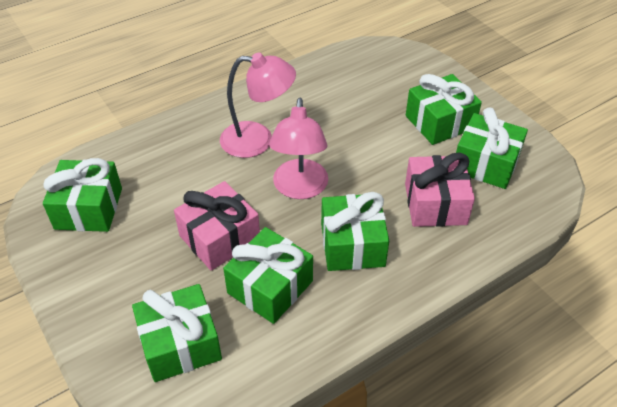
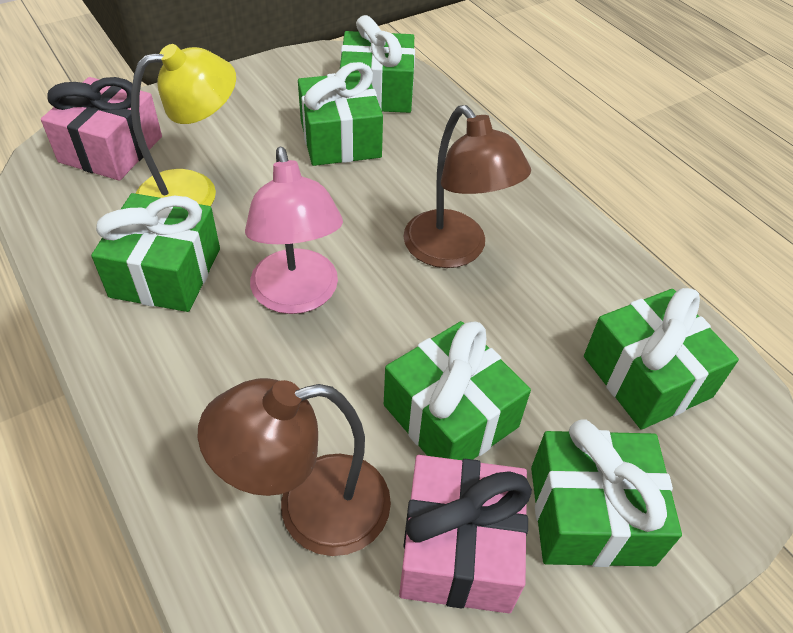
brown lamp: 0 -> 2
pink lamp: 2 -> 1
yellow lamp: 0 -> 1

